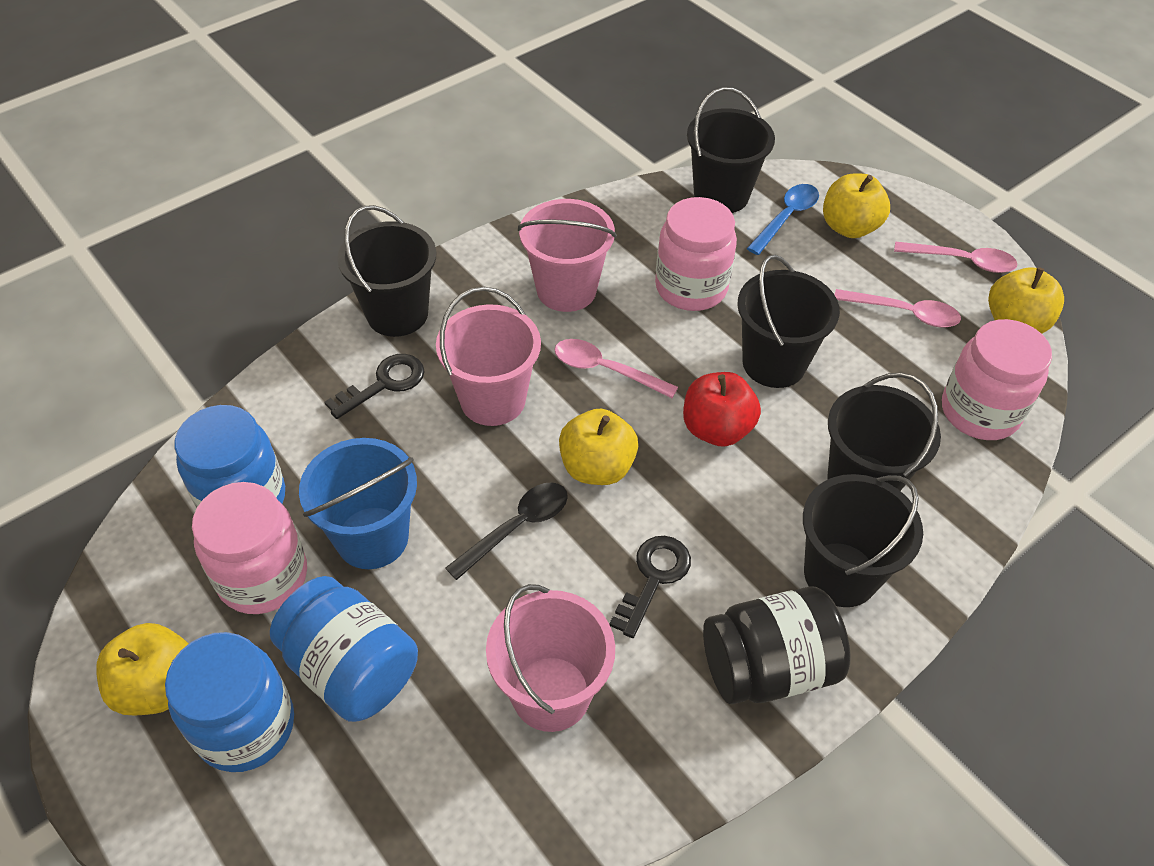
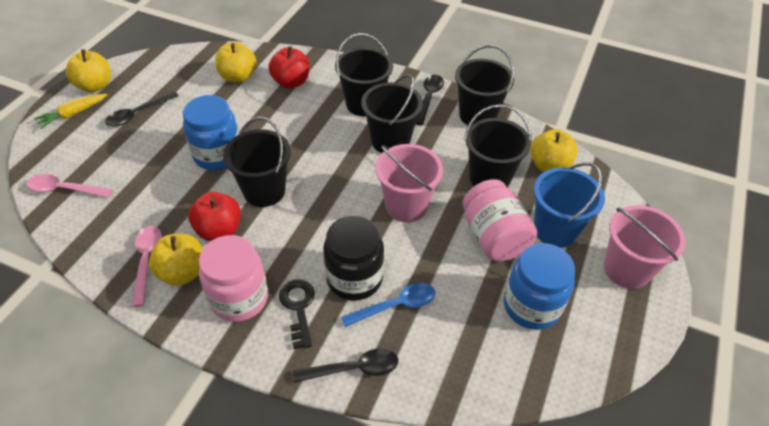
black key: 2 -> 1
black spoon: 1 -> 3
blue jar: 3 -> 2
pink bucket: 3 -> 2
pink jar: 3 -> 2
pink spoon: 3 -> 2
red apple: 1 -> 2
yellow carrot: 0 -> 1

